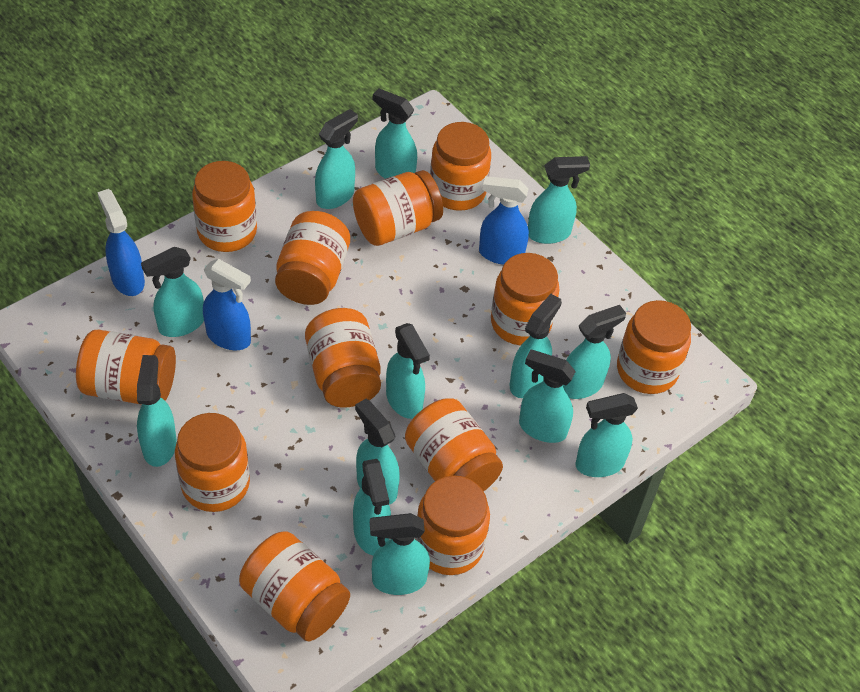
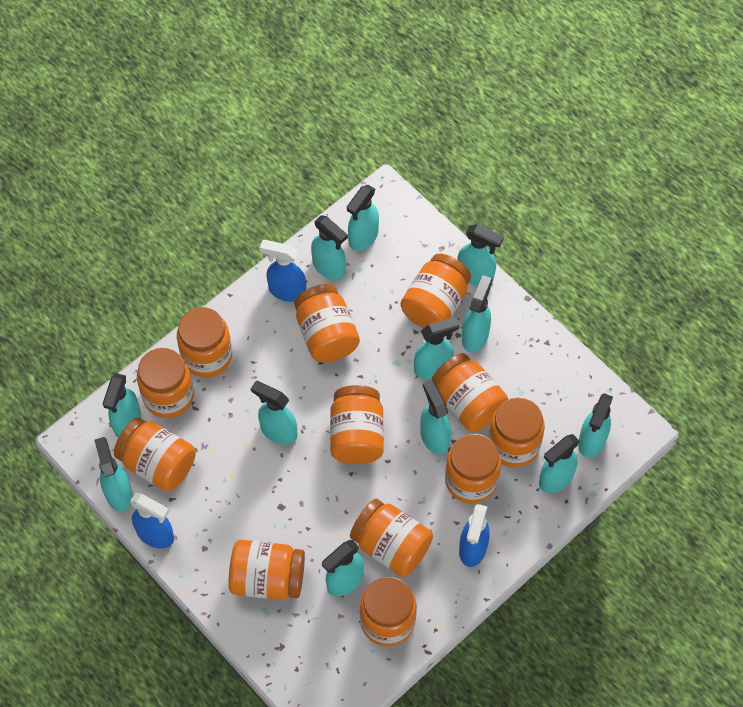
turquoise spray bottle: 13 -> 12

